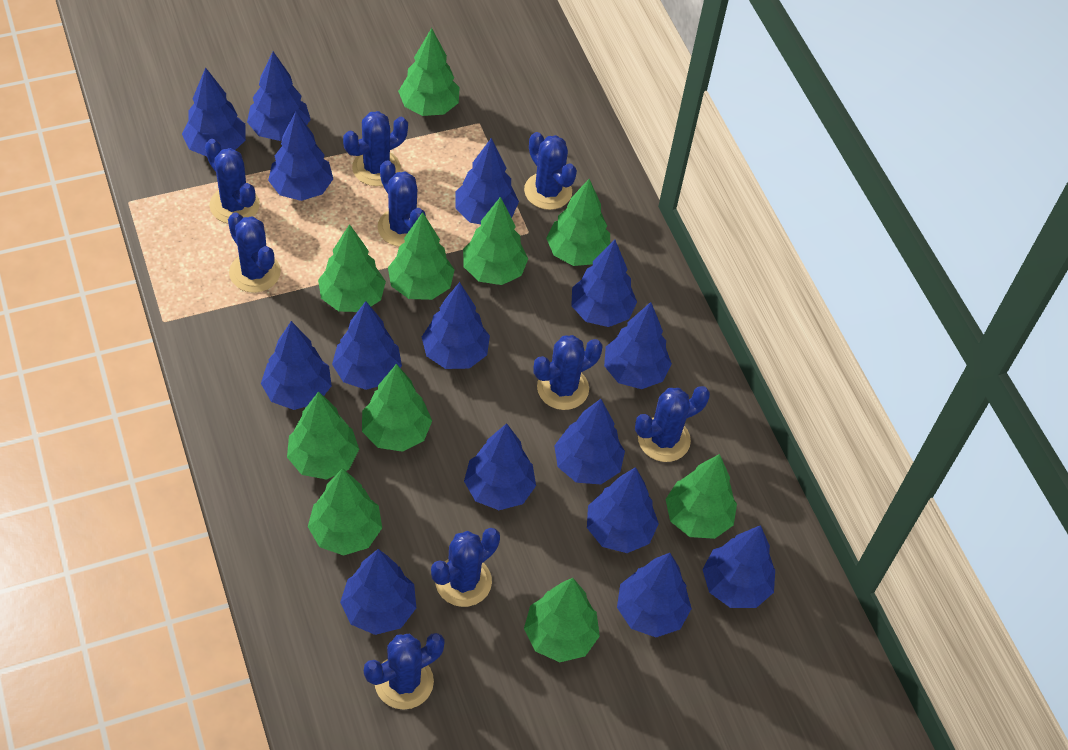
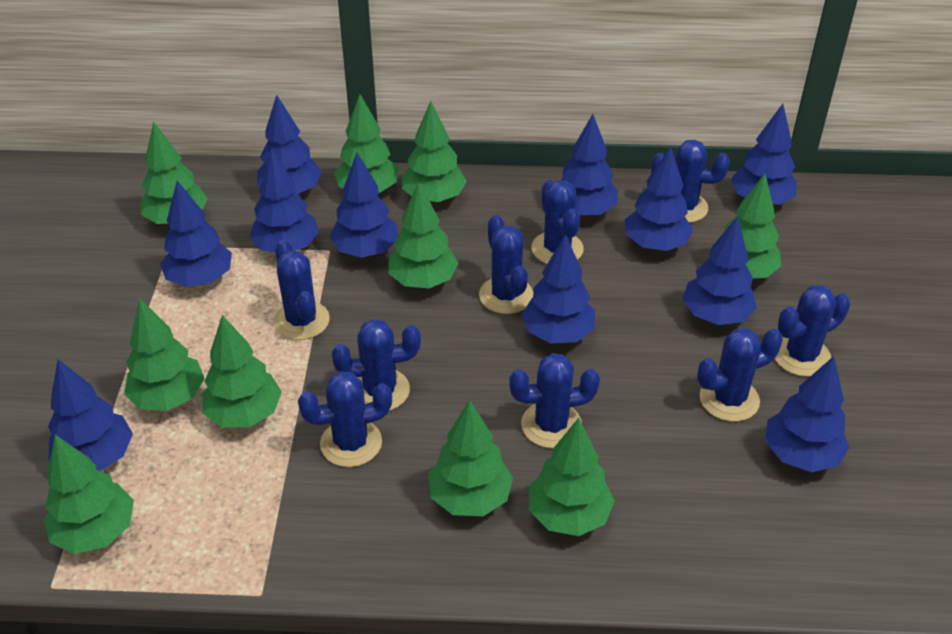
blue tree: 15 -> 11

